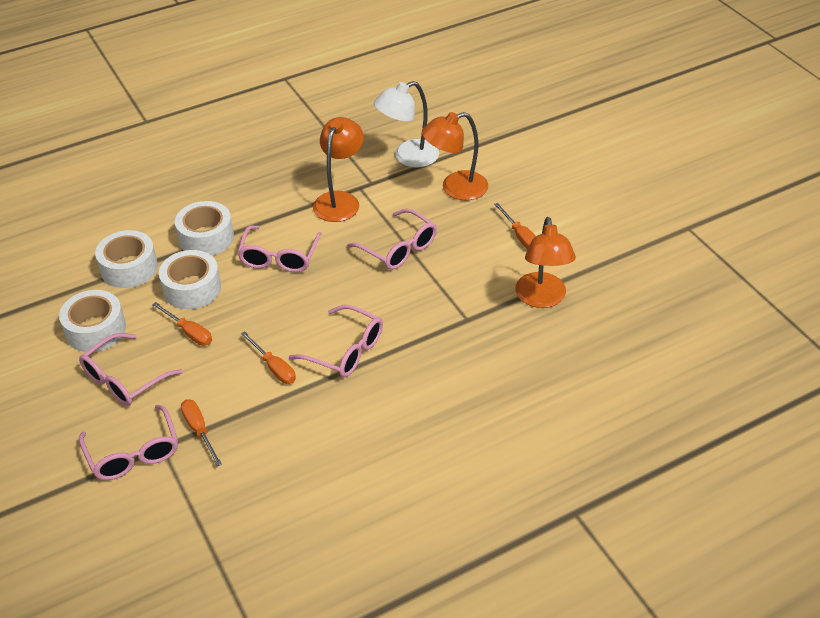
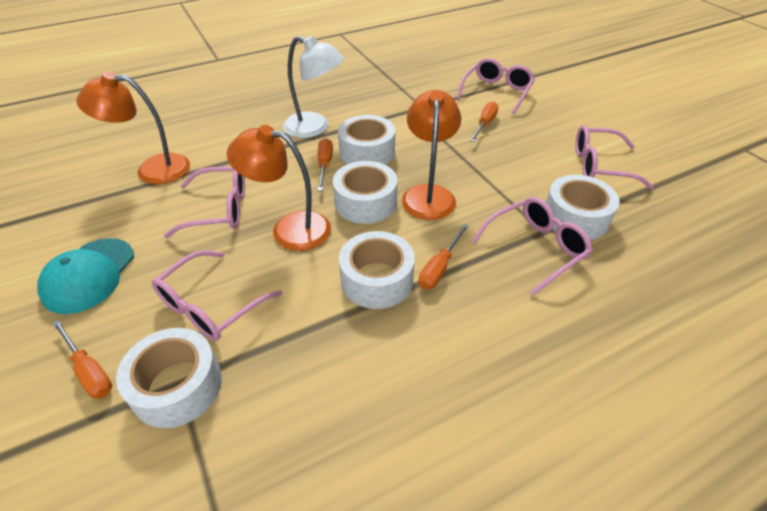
turquoise cap: 0 -> 1
white tape: 4 -> 5

